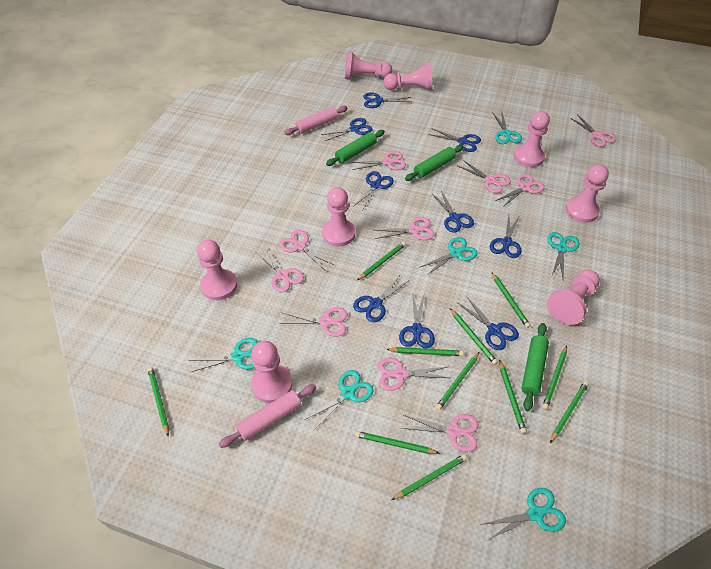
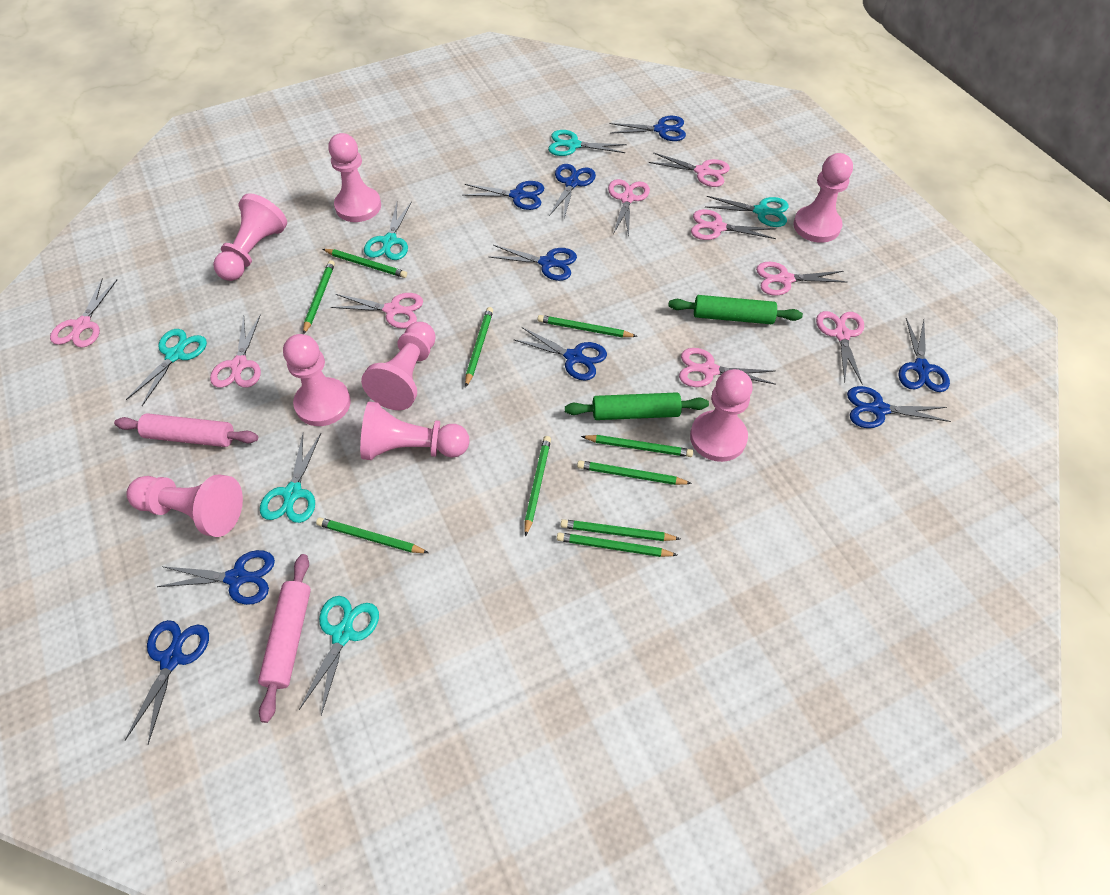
green pencil: 11 -> 10
green rolling pin: 3 -> 2
pink scissors: 10 -> 9

